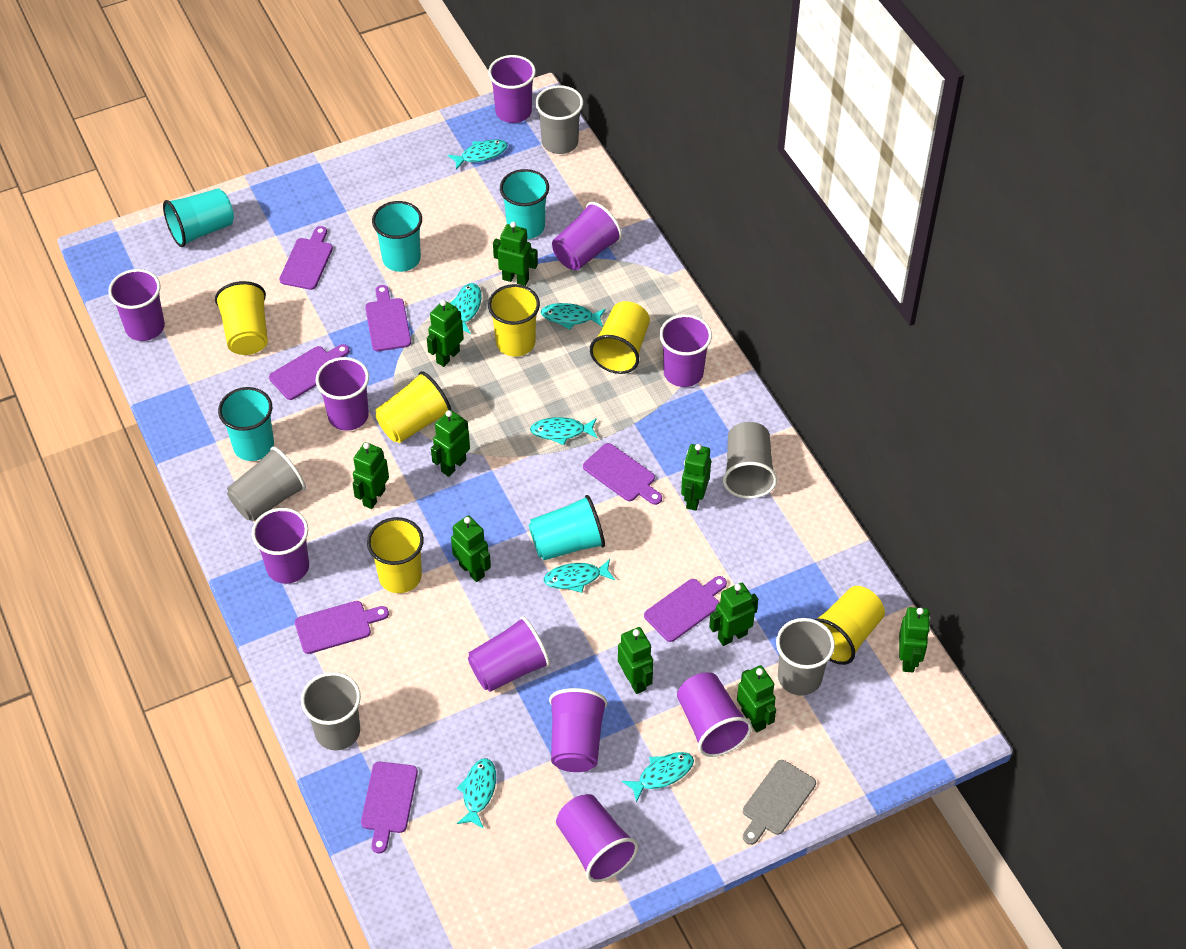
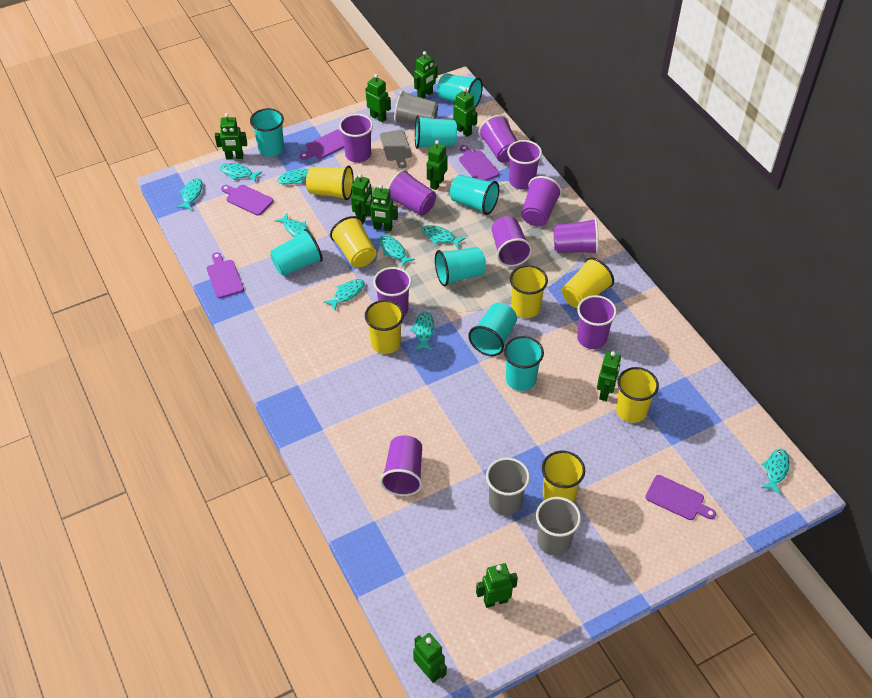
grey cup: 5 -> 3
purple cutting board: 7 -> 5
turquoise cup: 5 -> 8
turquoise fish: 7 -> 9
yellow cup: 6 -> 7

